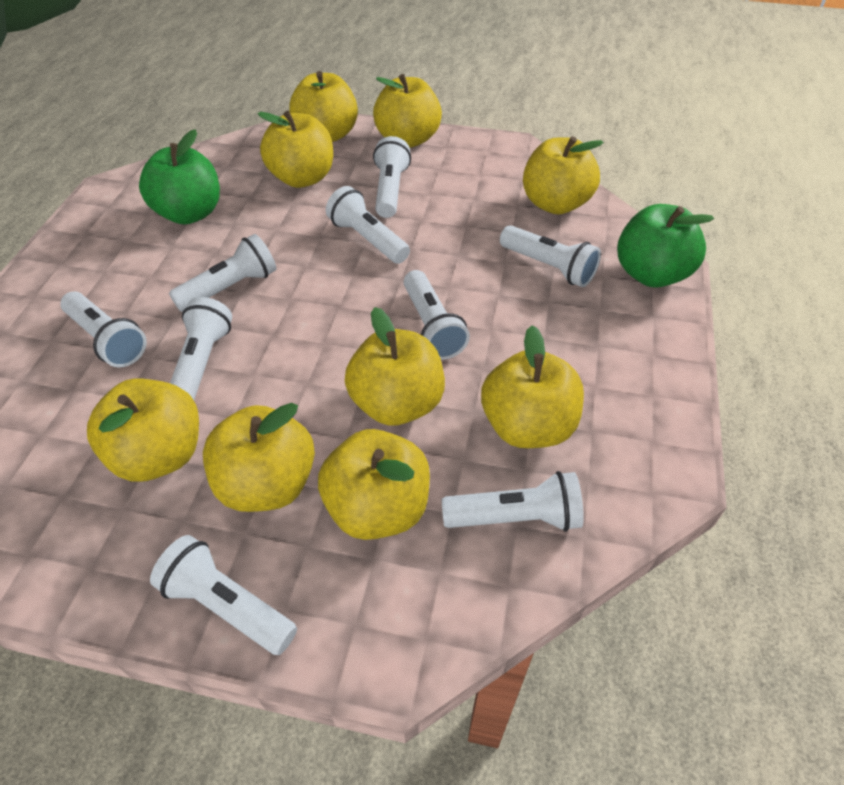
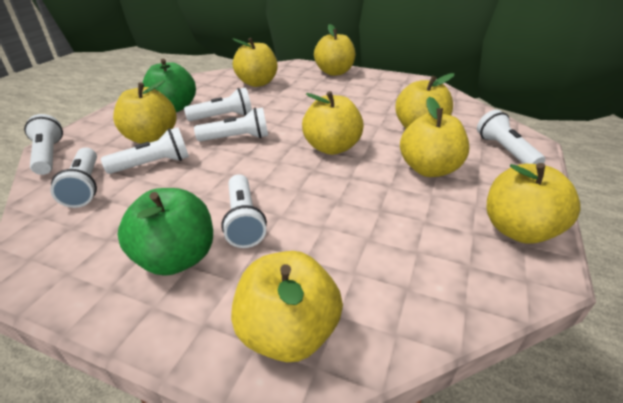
white flashlight: 9 -> 7
yellow apple: 9 -> 8

